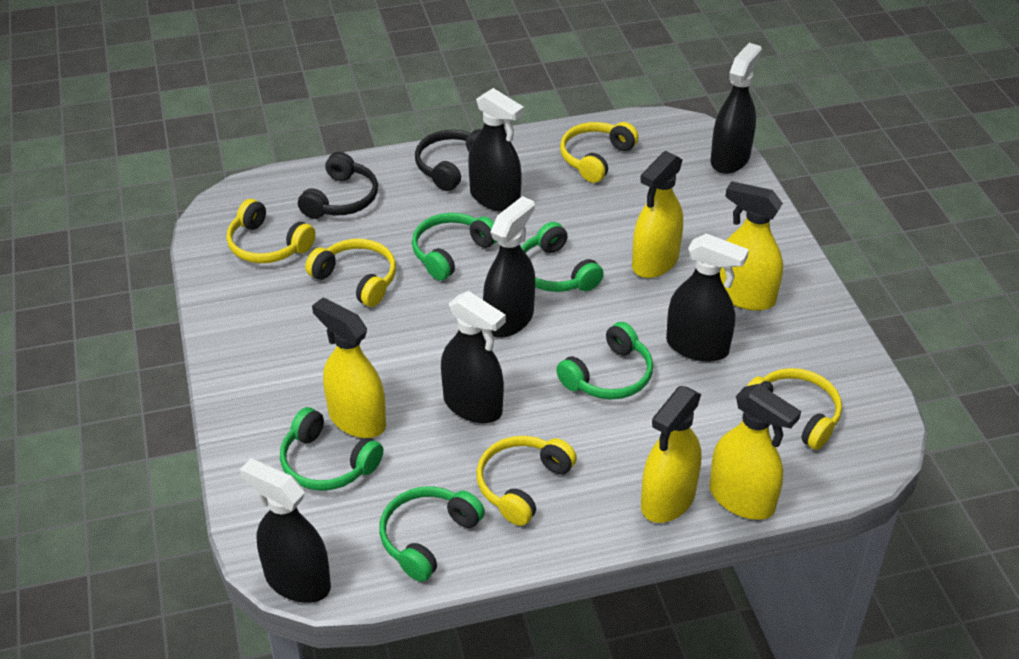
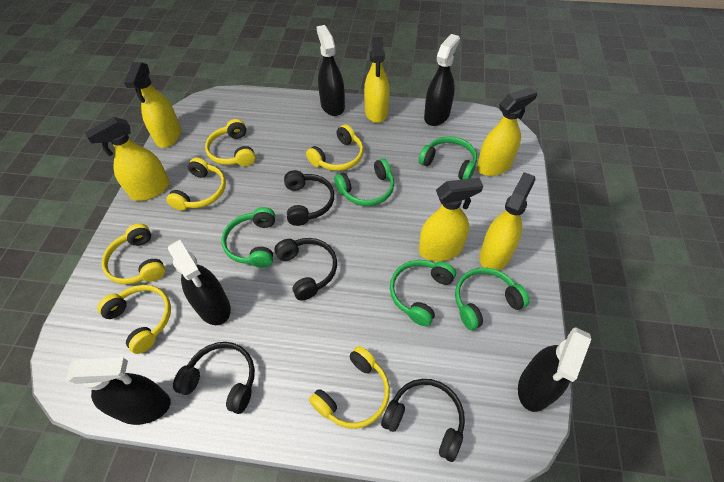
black headphones: 2 -> 4
black spray bottle: 6 -> 5
yellow headphones: 5 -> 6
yellow spray bottle: 5 -> 6

